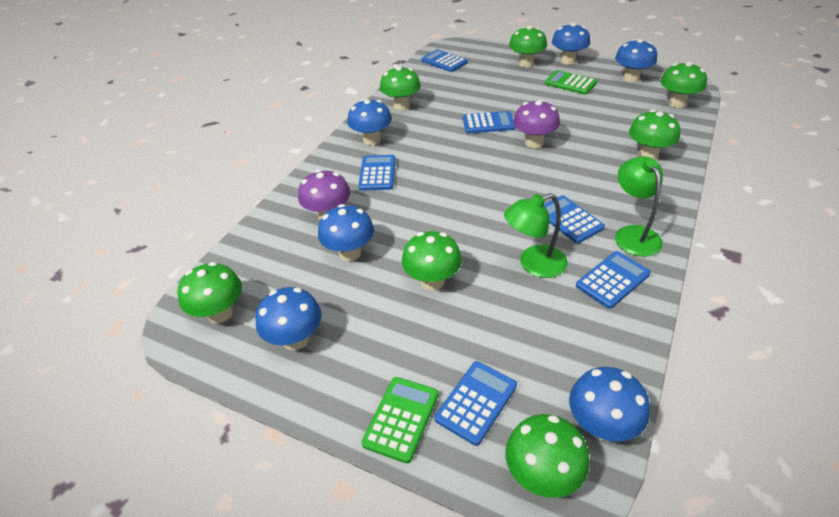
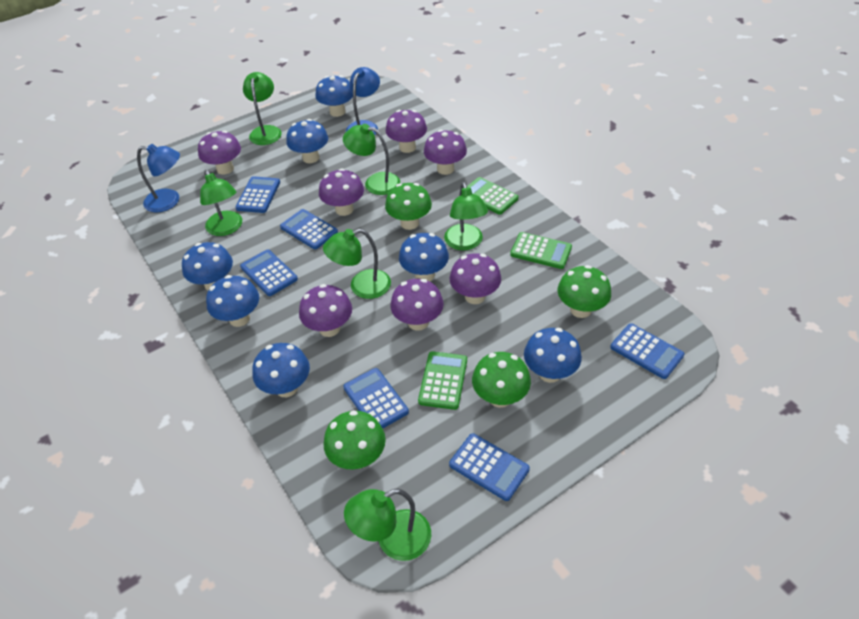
blue lamp: 0 -> 2
blue mushroom: 6 -> 7
green calculator: 2 -> 3
green lamp: 2 -> 6
green mushroom: 7 -> 4
purple mushroom: 2 -> 7

